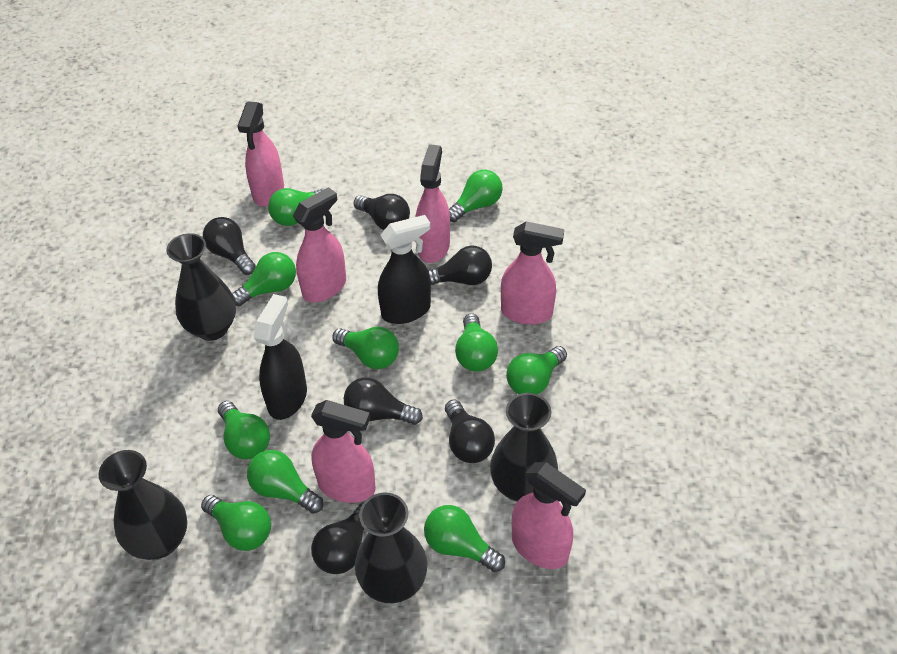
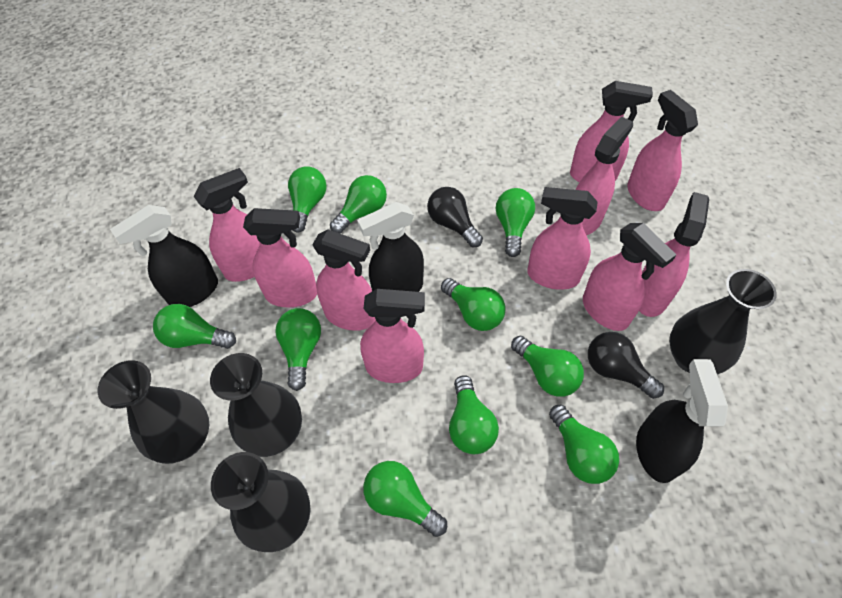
black light bulb: 6 -> 2
black spray bottle: 2 -> 3
pink spray bottle: 6 -> 10

